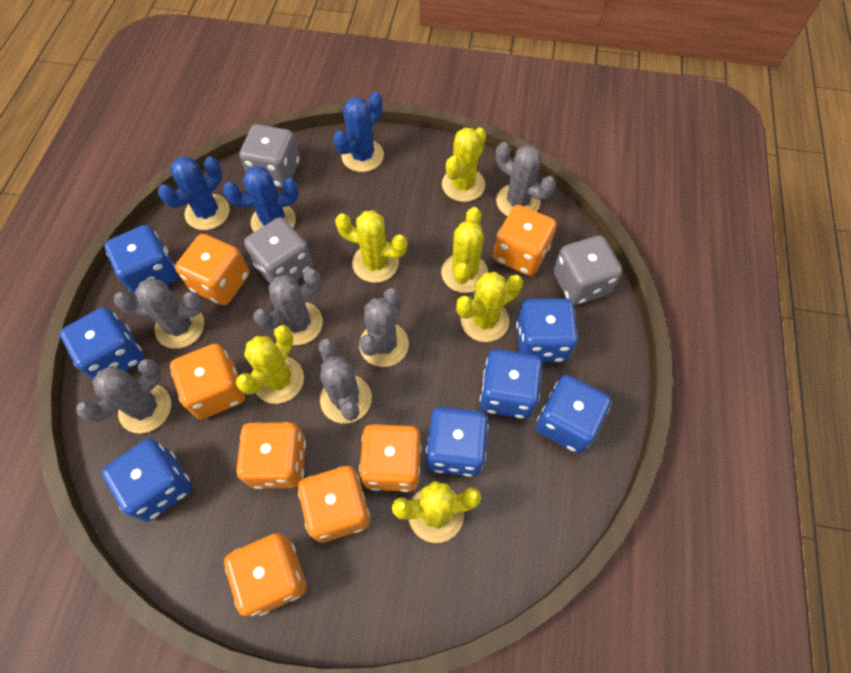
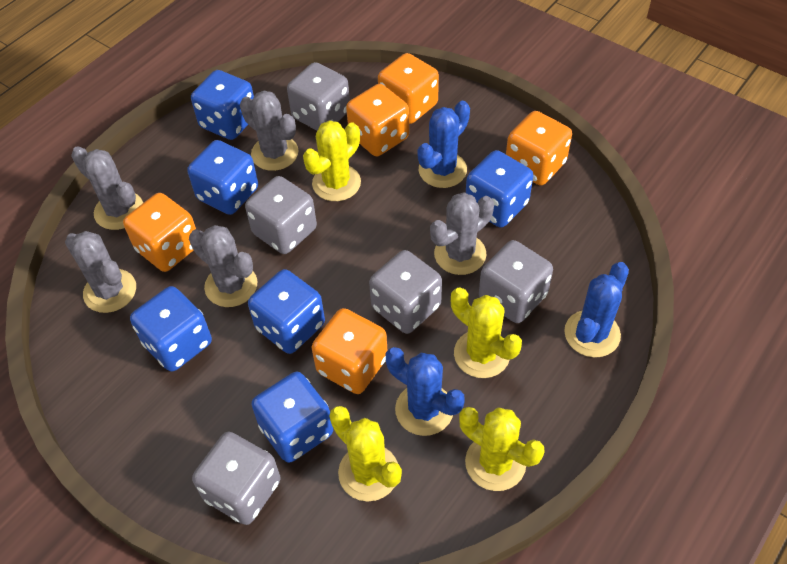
blue dice: 7 -> 6
grey cactus: 6 -> 5
grey dice: 3 -> 5
orange dice: 7 -> 5
yellow cactus: 6 -> 4

